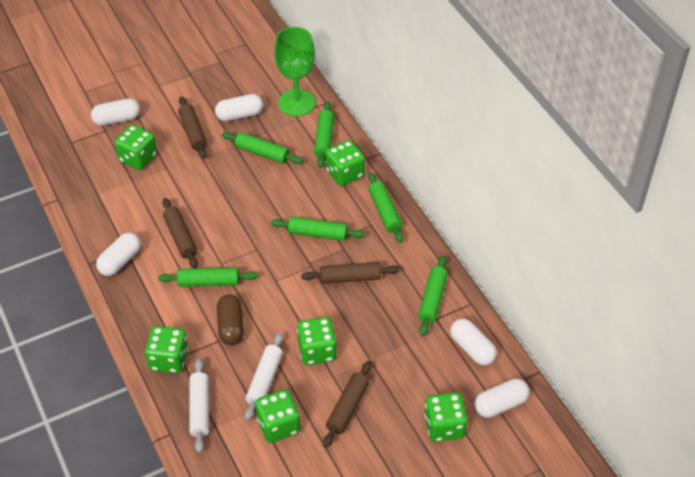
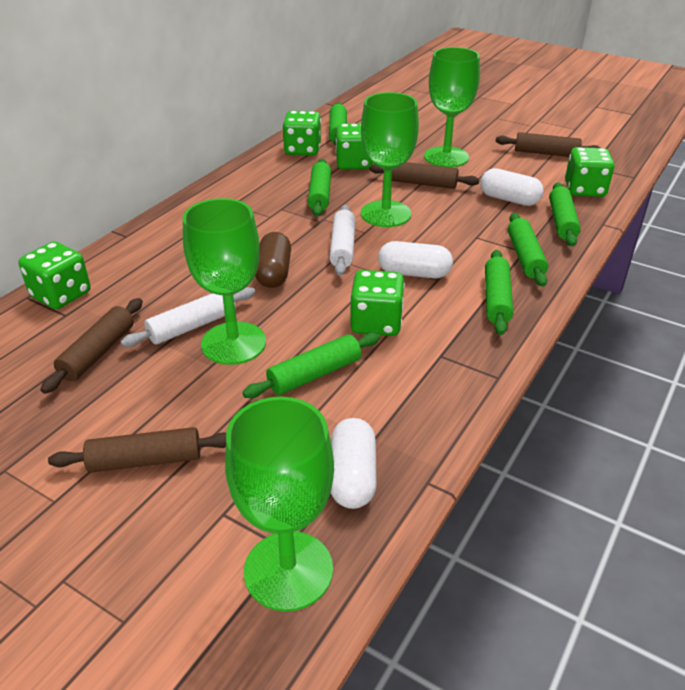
green dice: 6 -> 5
green goblet: 1 -> 4
white capsule: 5 -> 3

